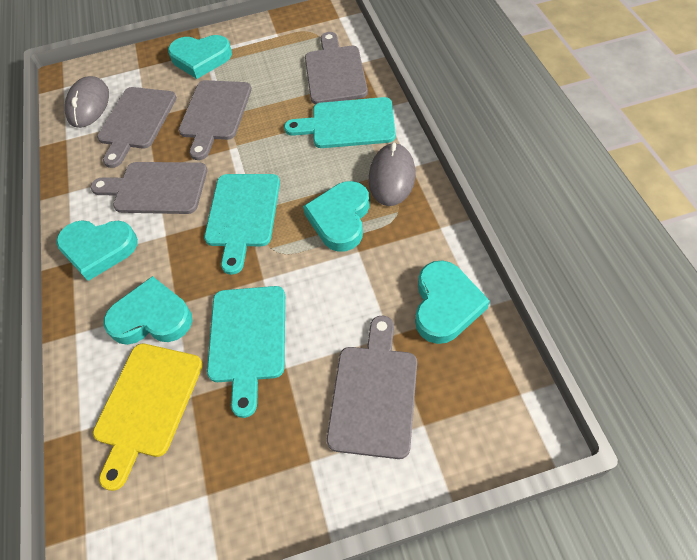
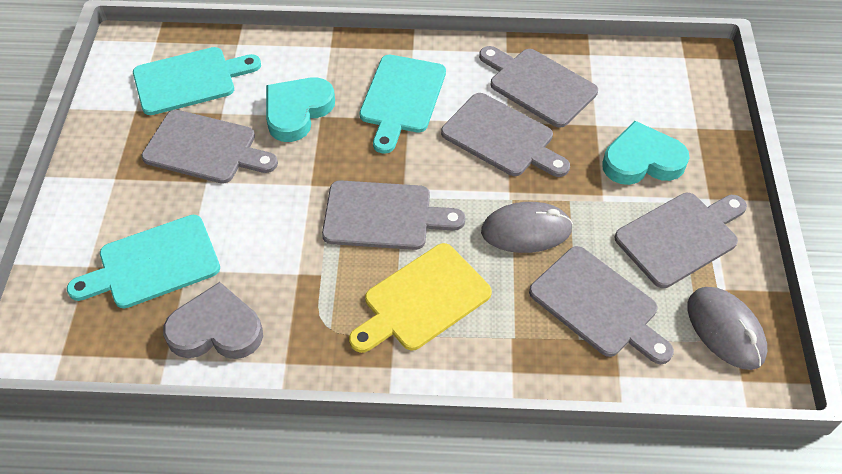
grey cutting board: 5 -> 6
grey heart: 0 -> 1
turquoise heart: 5 -> 2

